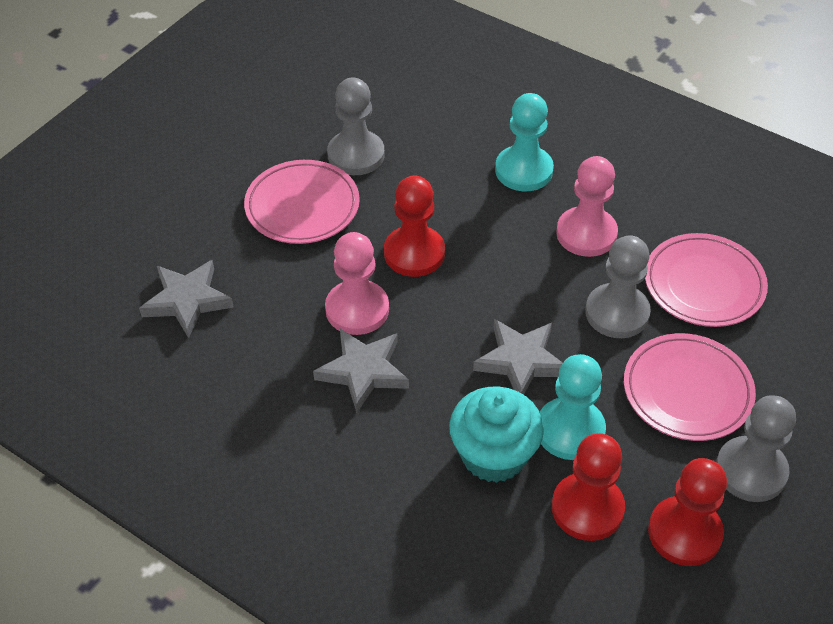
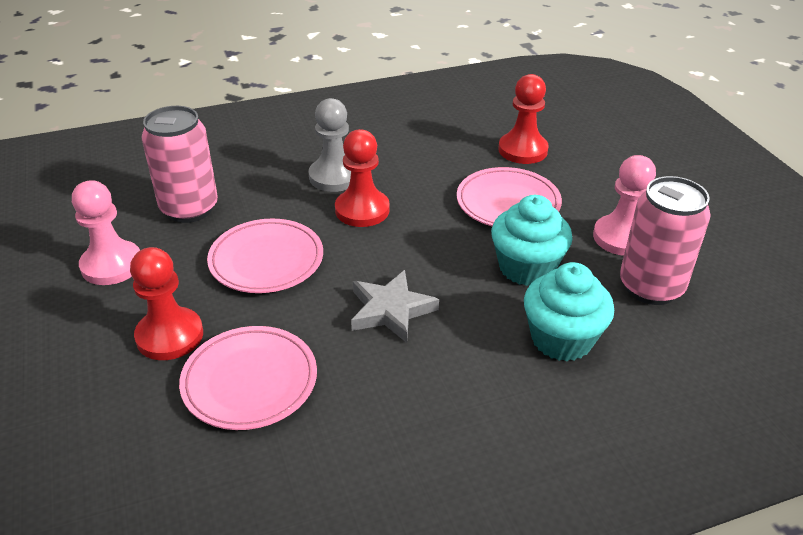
grey pawn: 3 -> 1
grey star: 3 -> 1
pink can: 0 -> 2
turquoise cupcake: 1 -> 2
turquoise pawn: 2 -> 0

